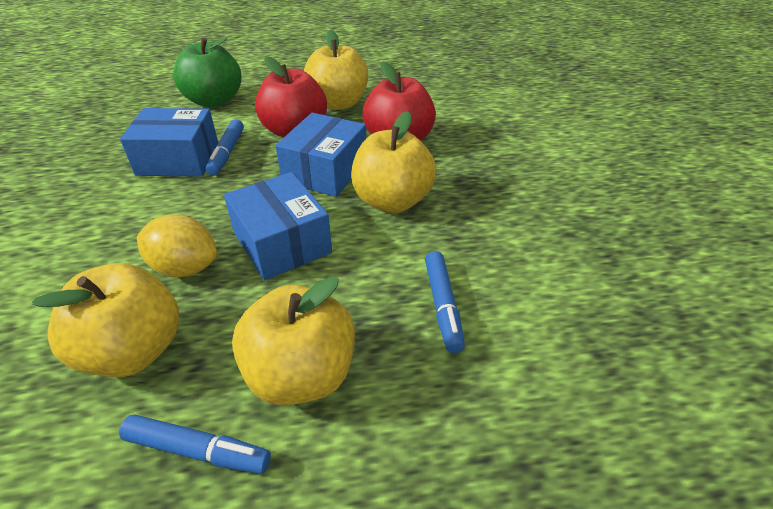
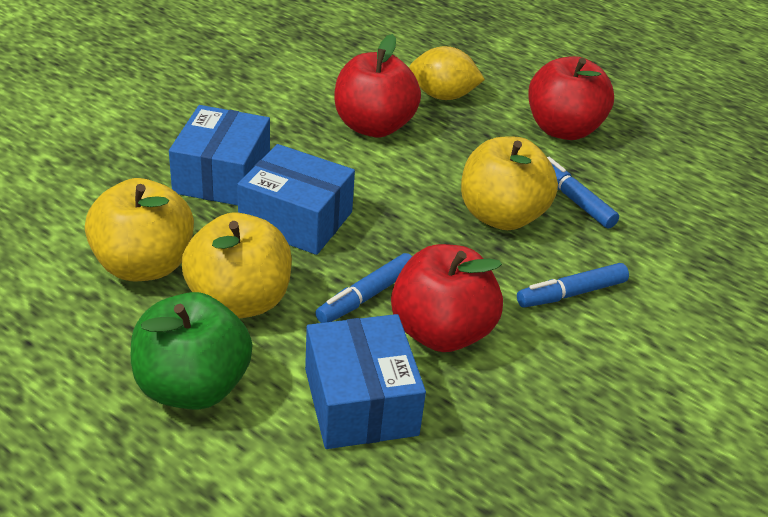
red apple: 2 -> 3
yellow apple: 4 -> 3

